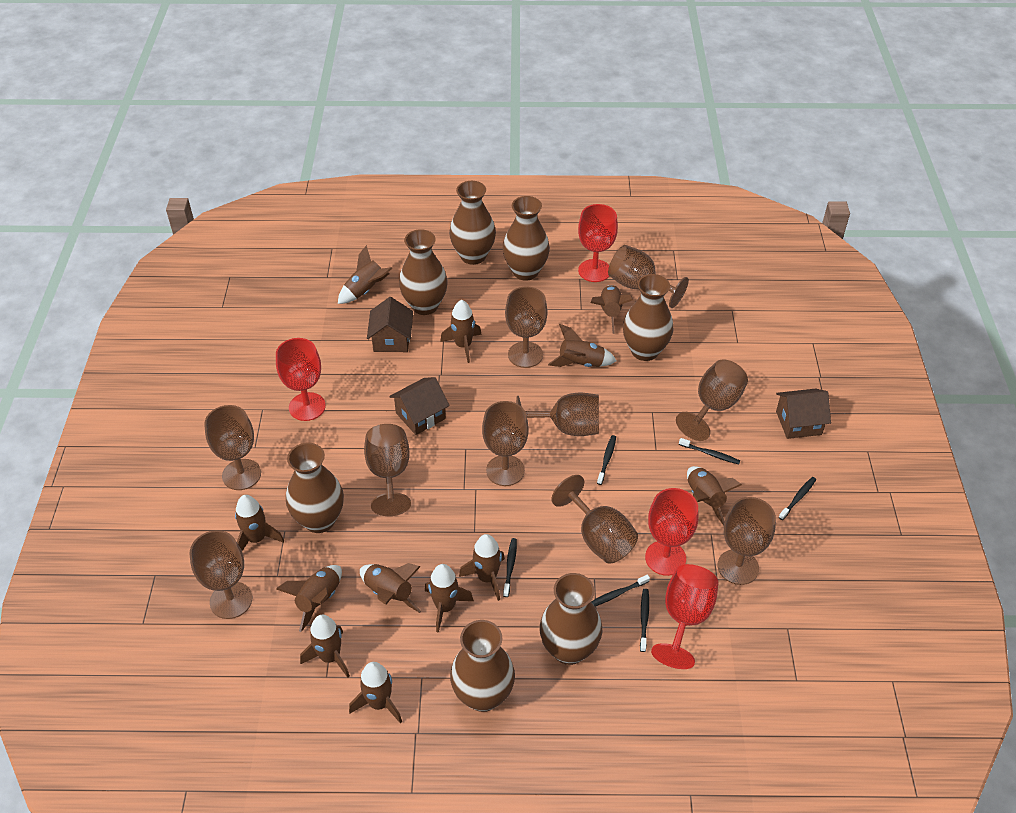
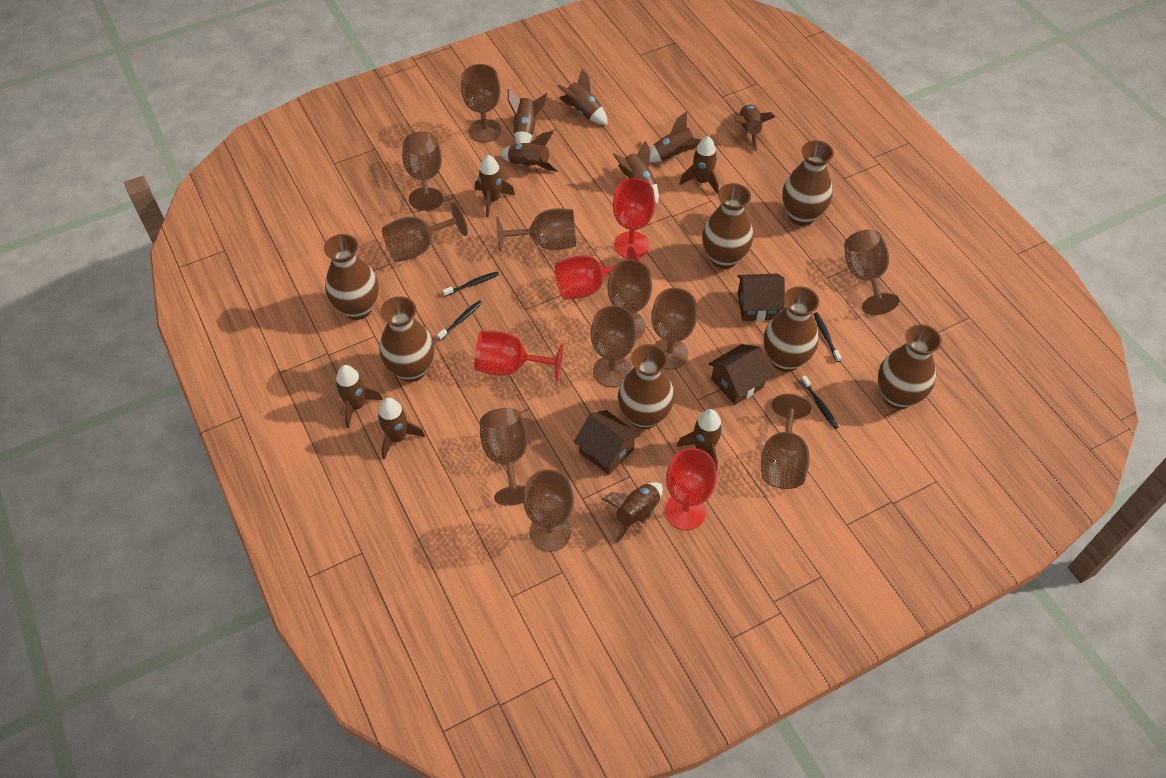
black toothbrush: 6 -> 4
brown goblet: 10 -> 11

